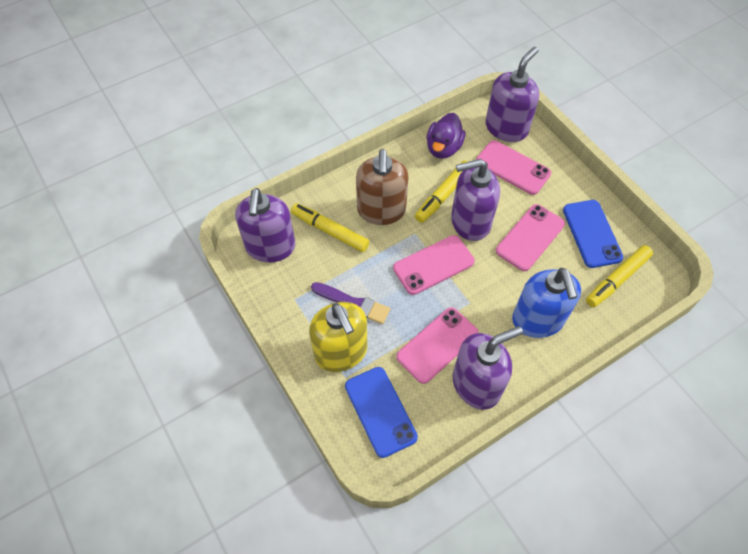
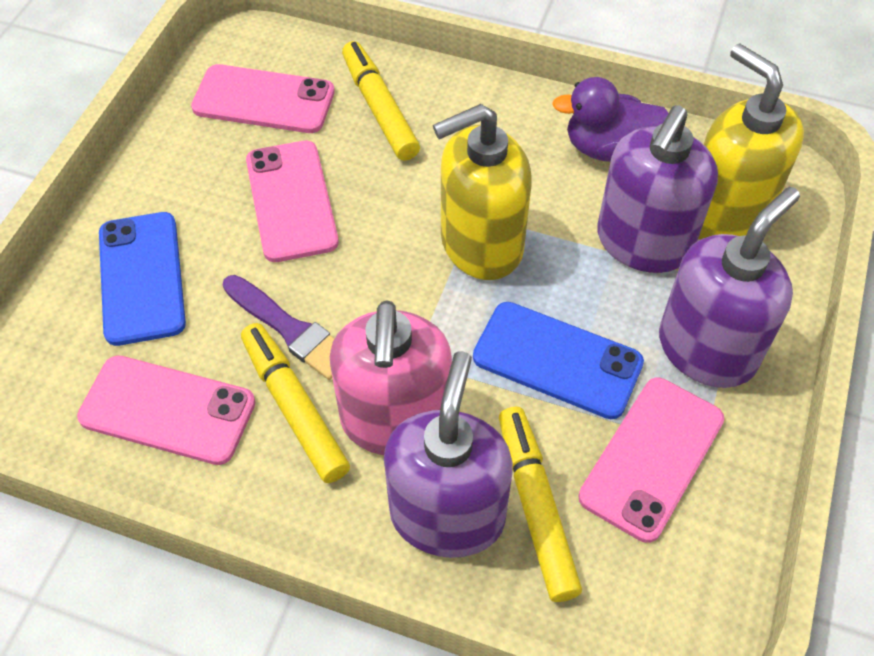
blue soap dispenser: 1 -> 0
brown soap dispenser: 1 -> 0
pink soap dispenser: 0 -> 1
purple soap dispenser: 4 -> 3
yellow soap dispenser: 1 -> 2

